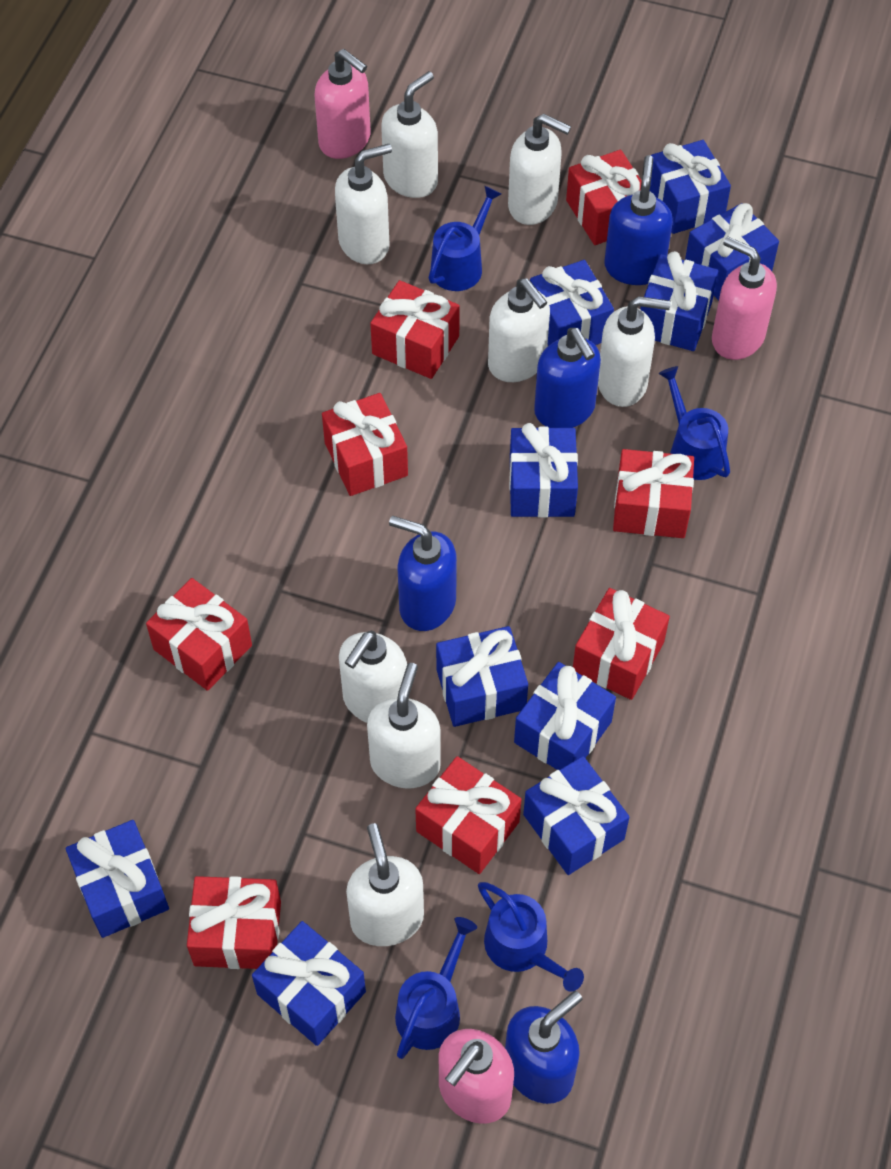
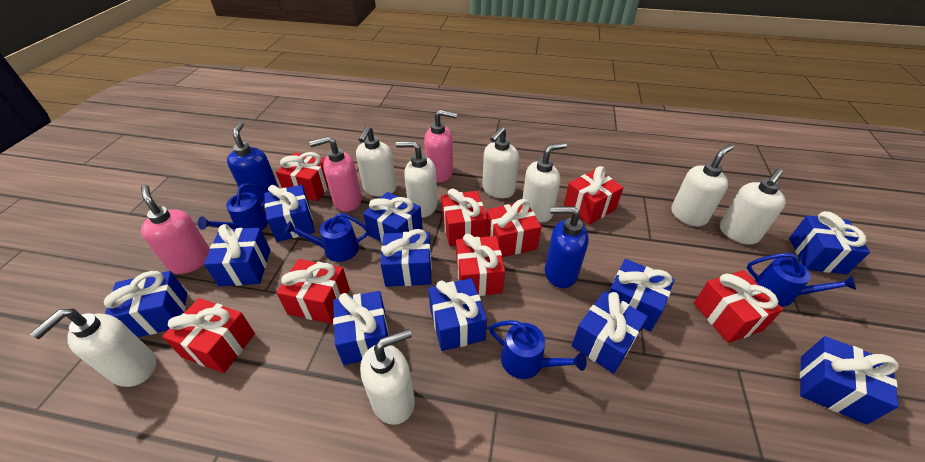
blue gift: 10 -> 11
blue soap dispenser: 4 -> 2

